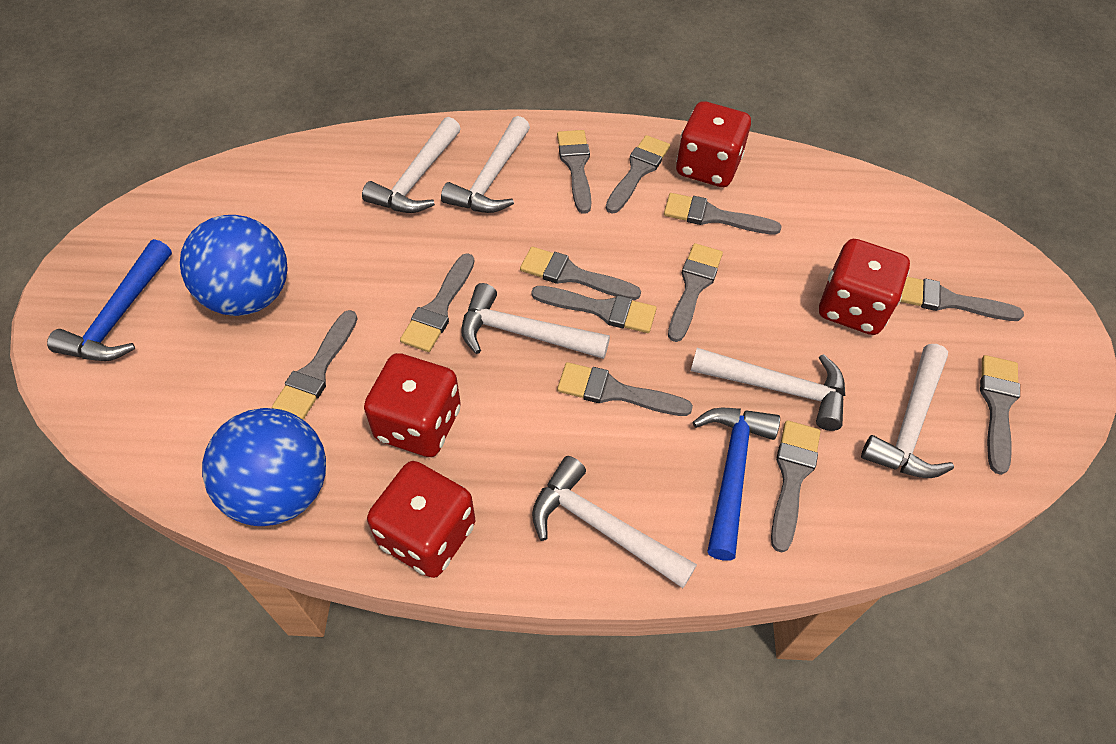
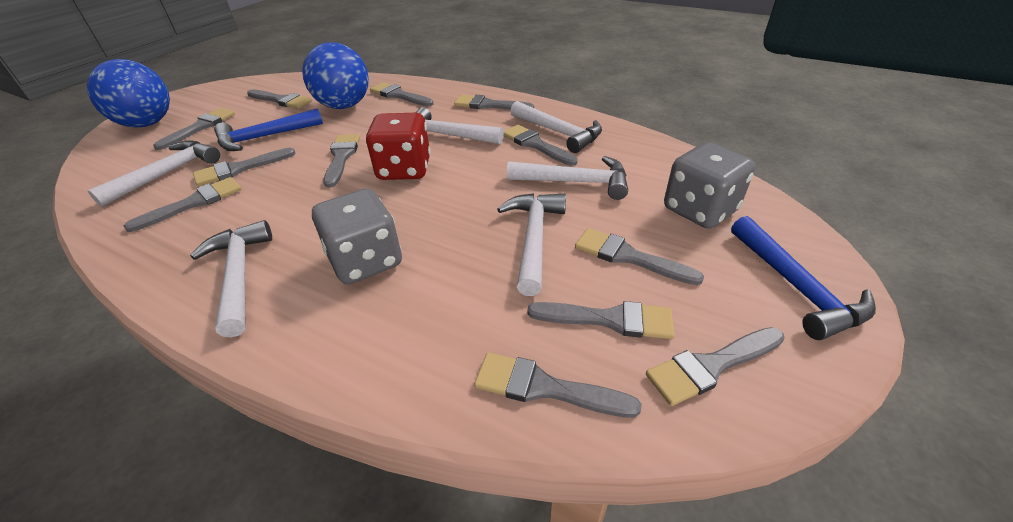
grey dice: 0 -> 2
red dice: 4 -> 1

